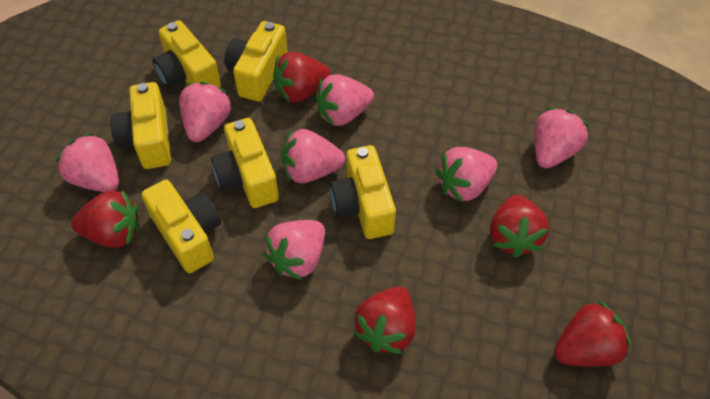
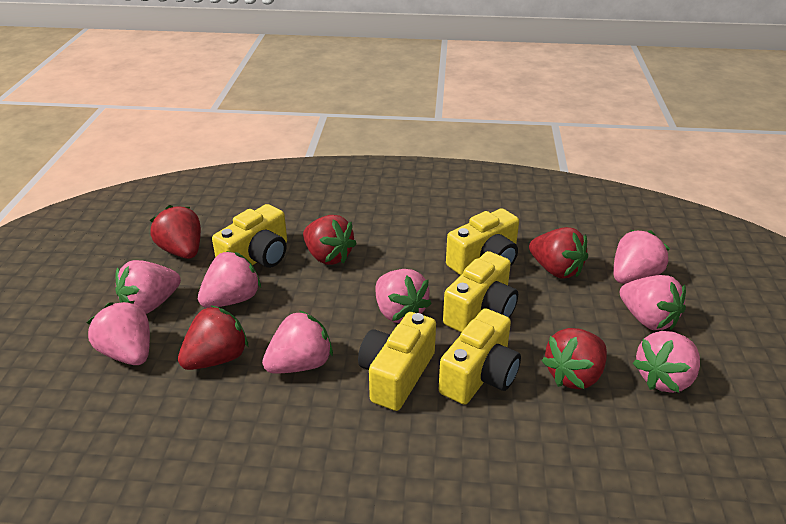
pink strawberry: 7 -> 8
yellow camera: 6 -> 5

